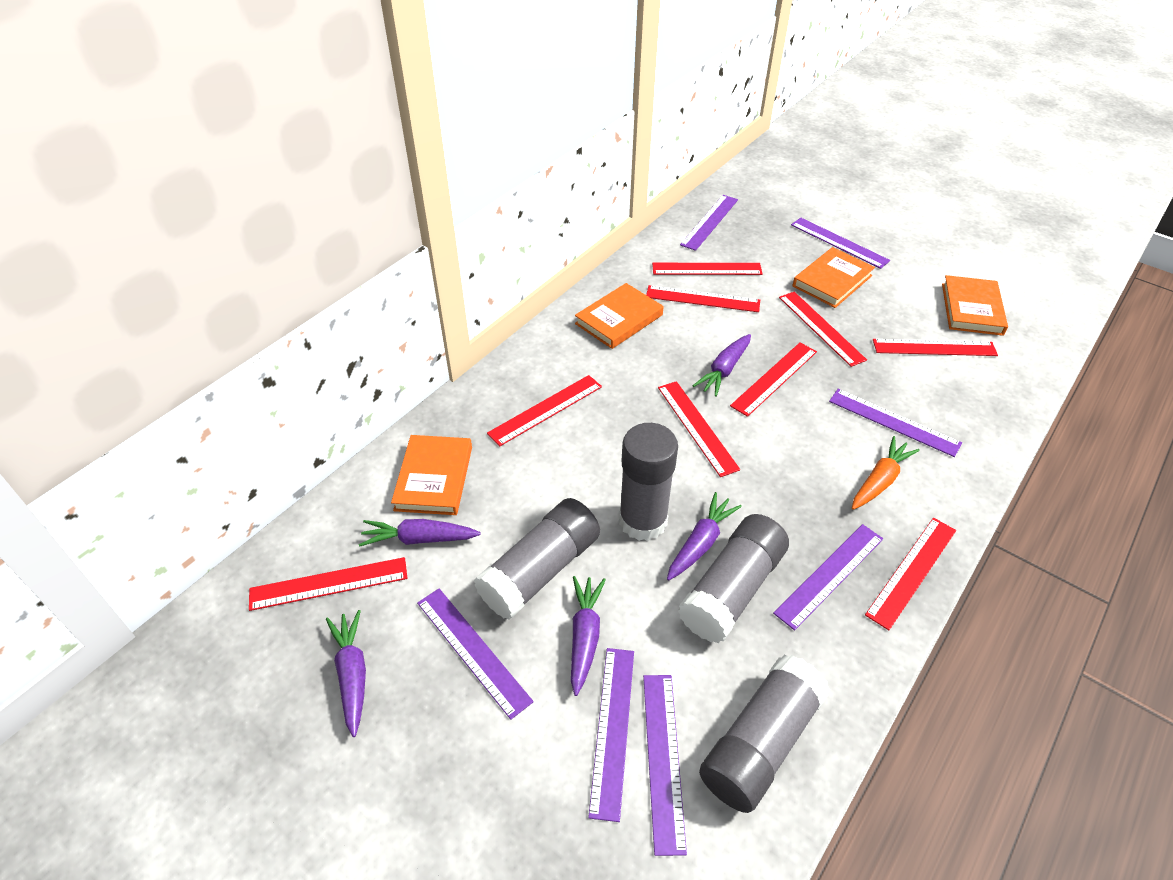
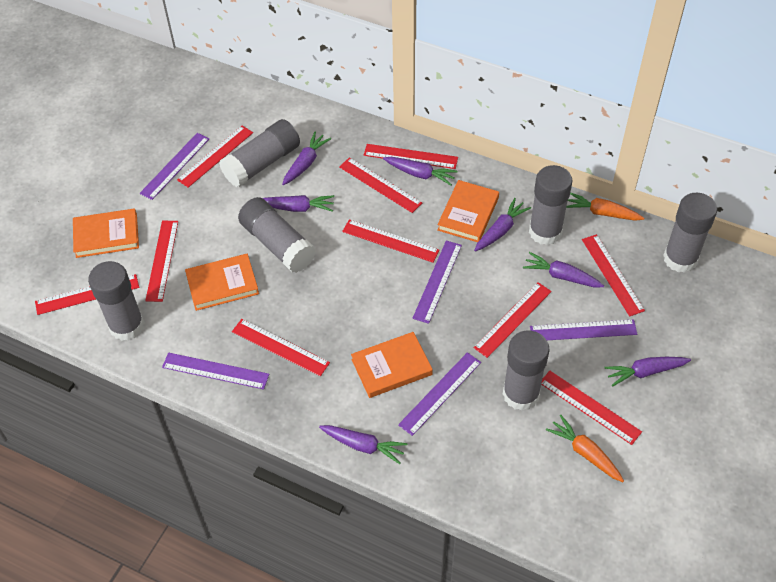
grey glue stick: 4 -> 6
orange carrot: 1 -> 2
purple carrot: 5 -> 7
purple ruler: 7 -> 5
red ruler: 9 -> 10

